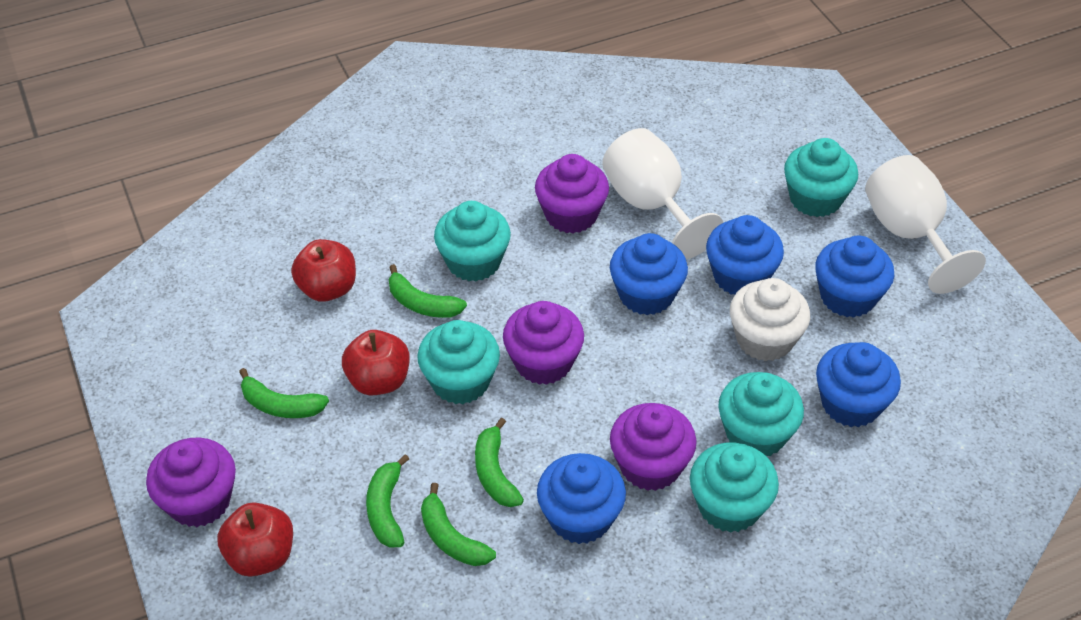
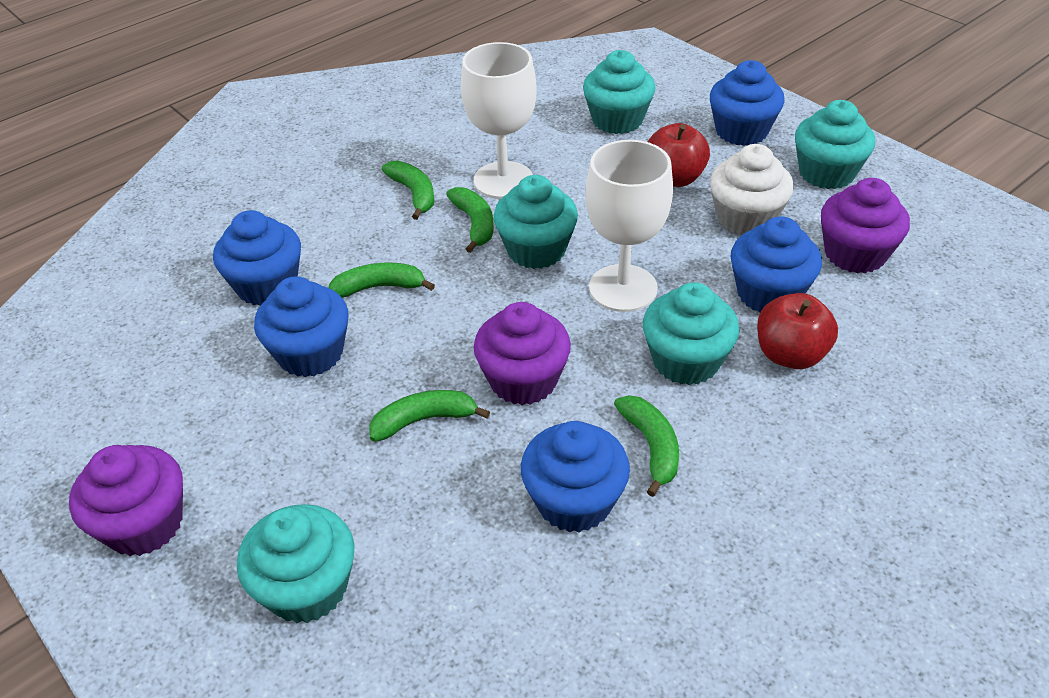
purple cupcake: 4 -> 3
red apple: 3 -> 2

